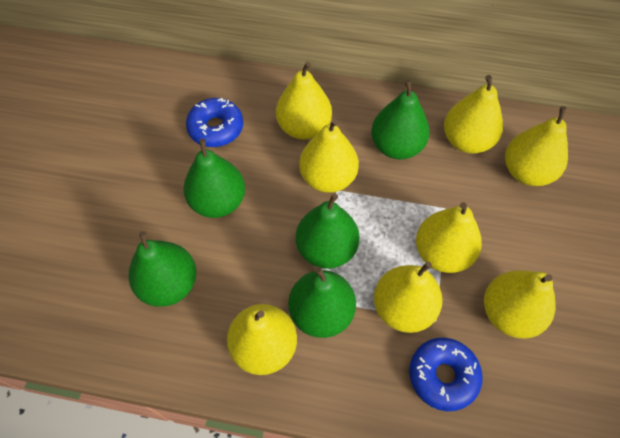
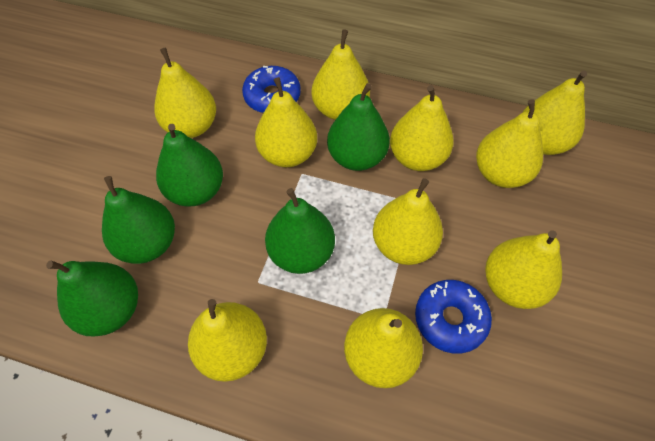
yellow pear: 8 -> 10

